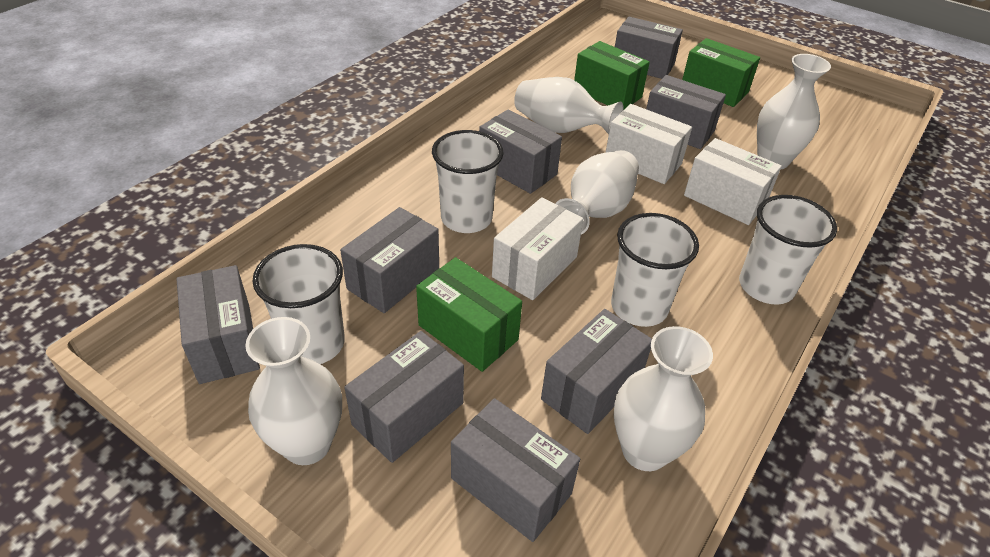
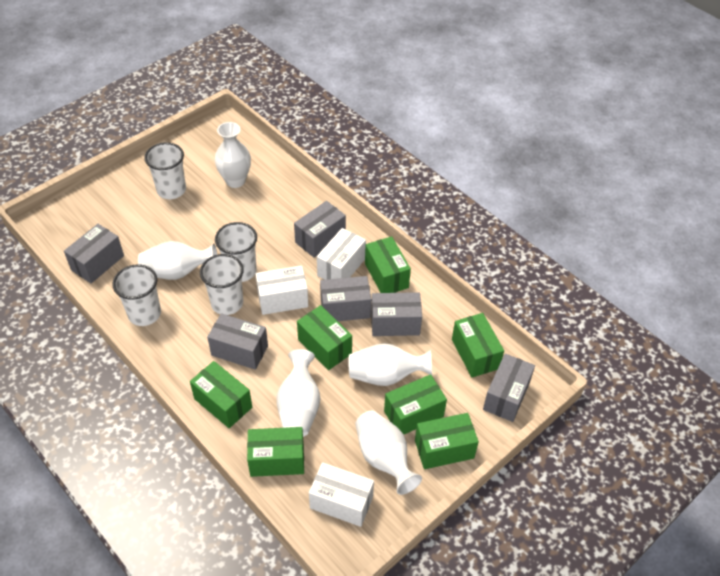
green box: 3 -> 7
grey box: 8 -> 6

